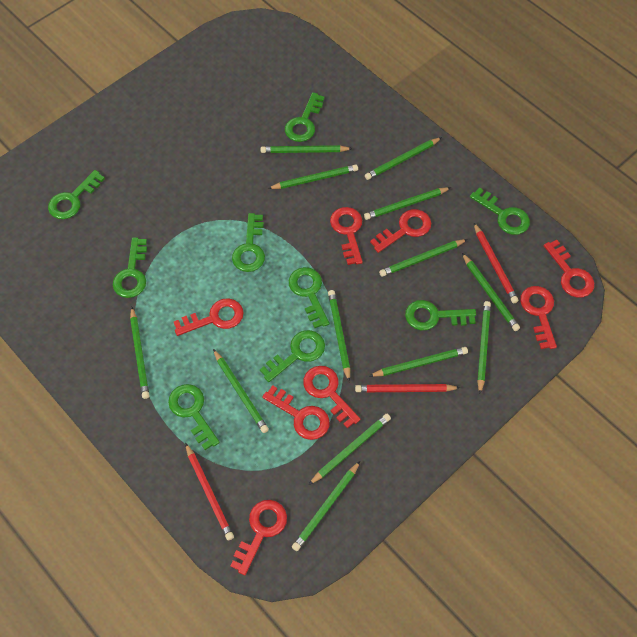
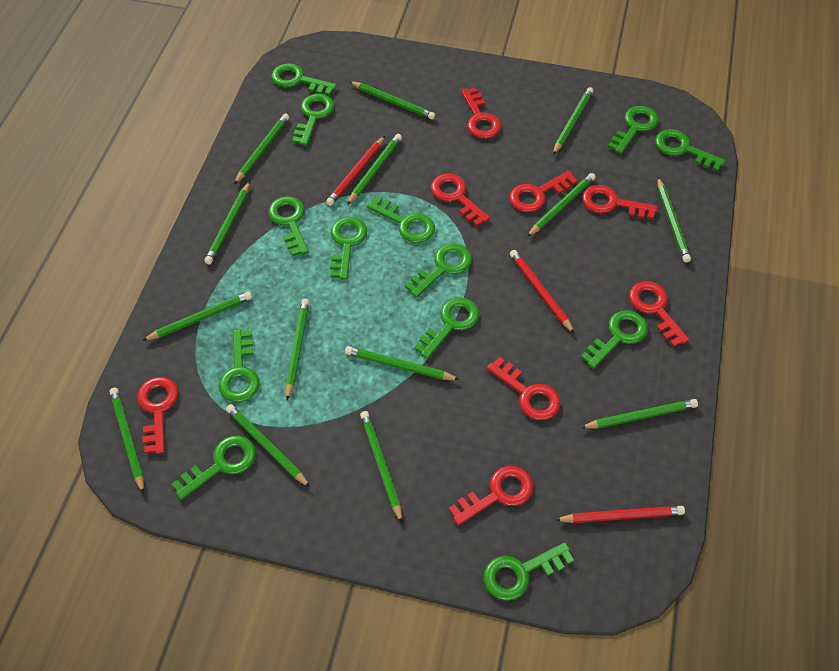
green key: 9 -> 13
green pencil: 13 -> 14

